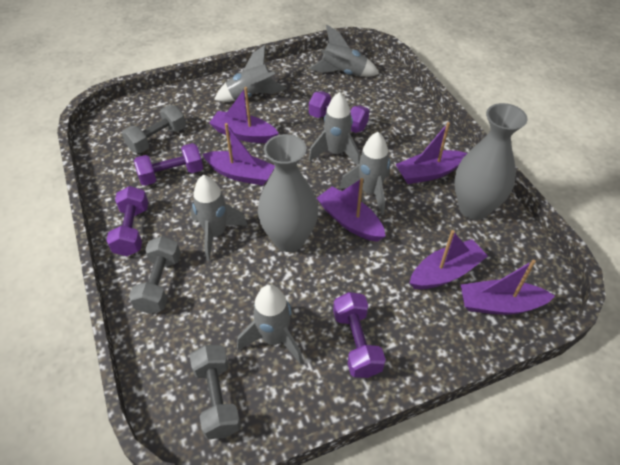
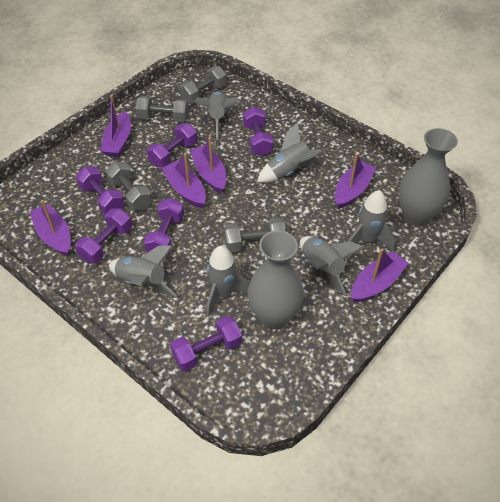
grey dumbbell: 3 -> 4
purple dumbbell: 4 -> 6

